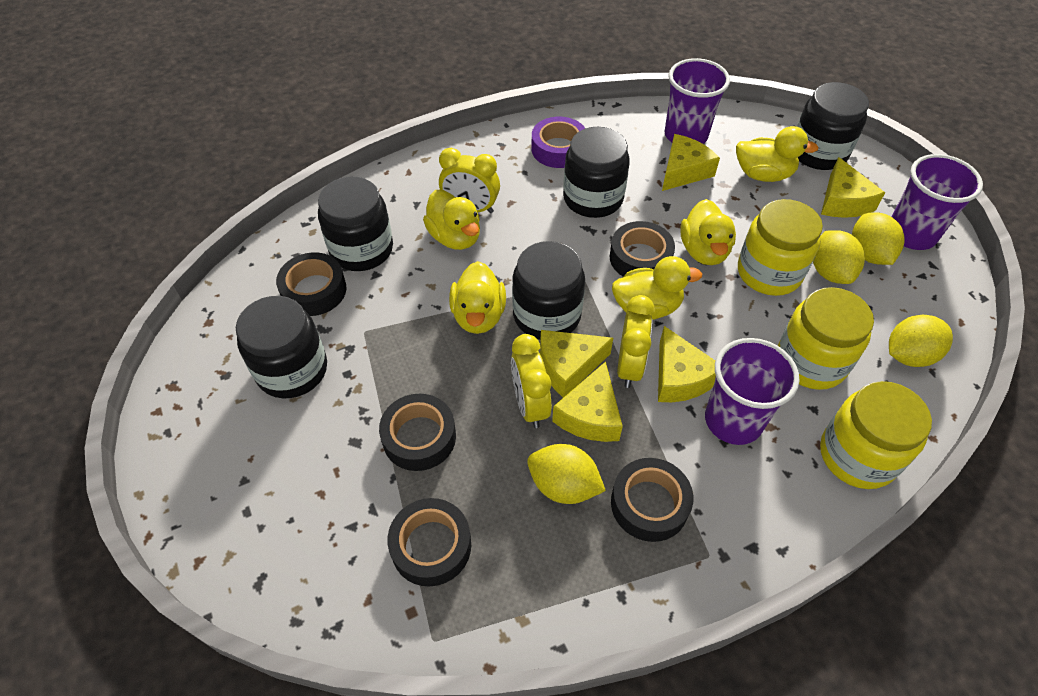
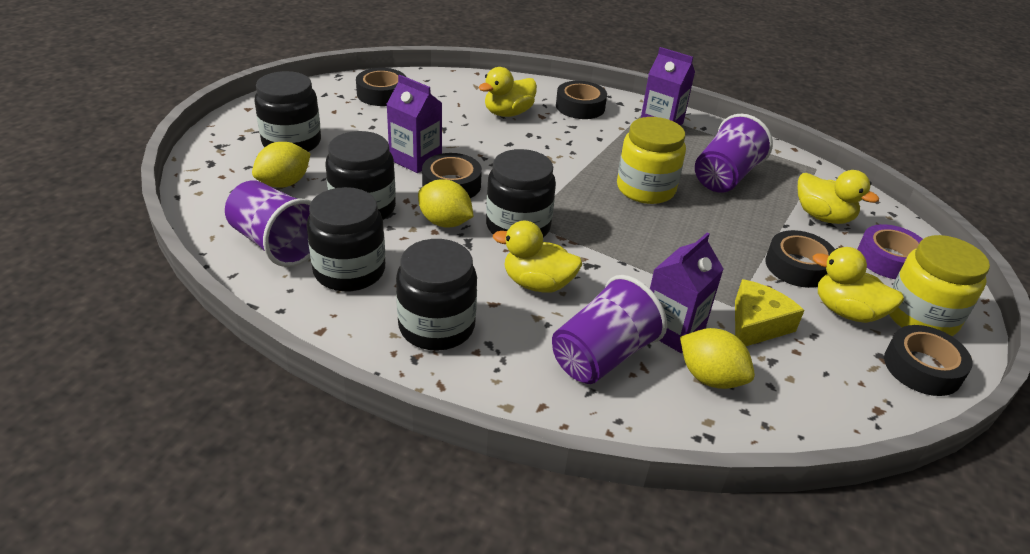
purple carton: 0 -> 3
yellow cheese: 5 -> 1
yellow clock: 3 -> 0
yellow duck: 5 -> 4
yellow jar: 3 -> 2
yellow lemon: 4 -> 3

